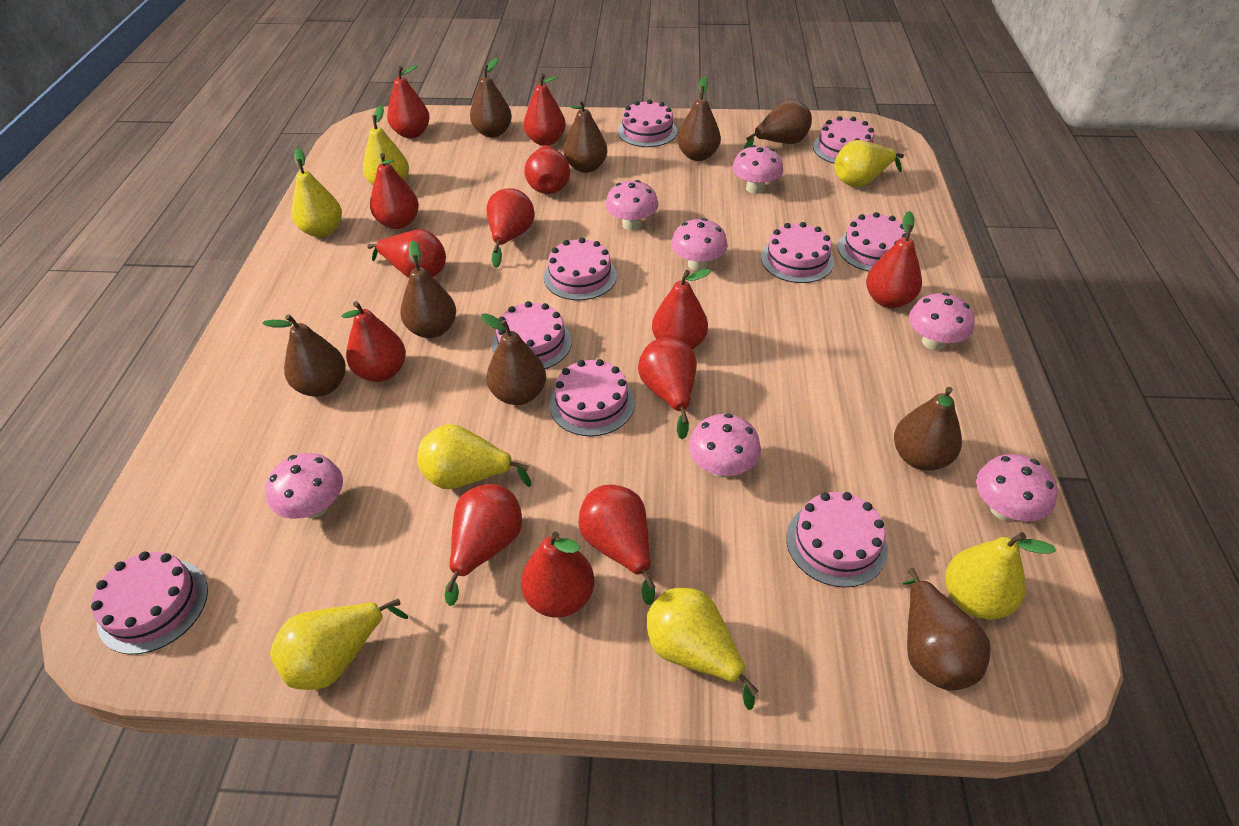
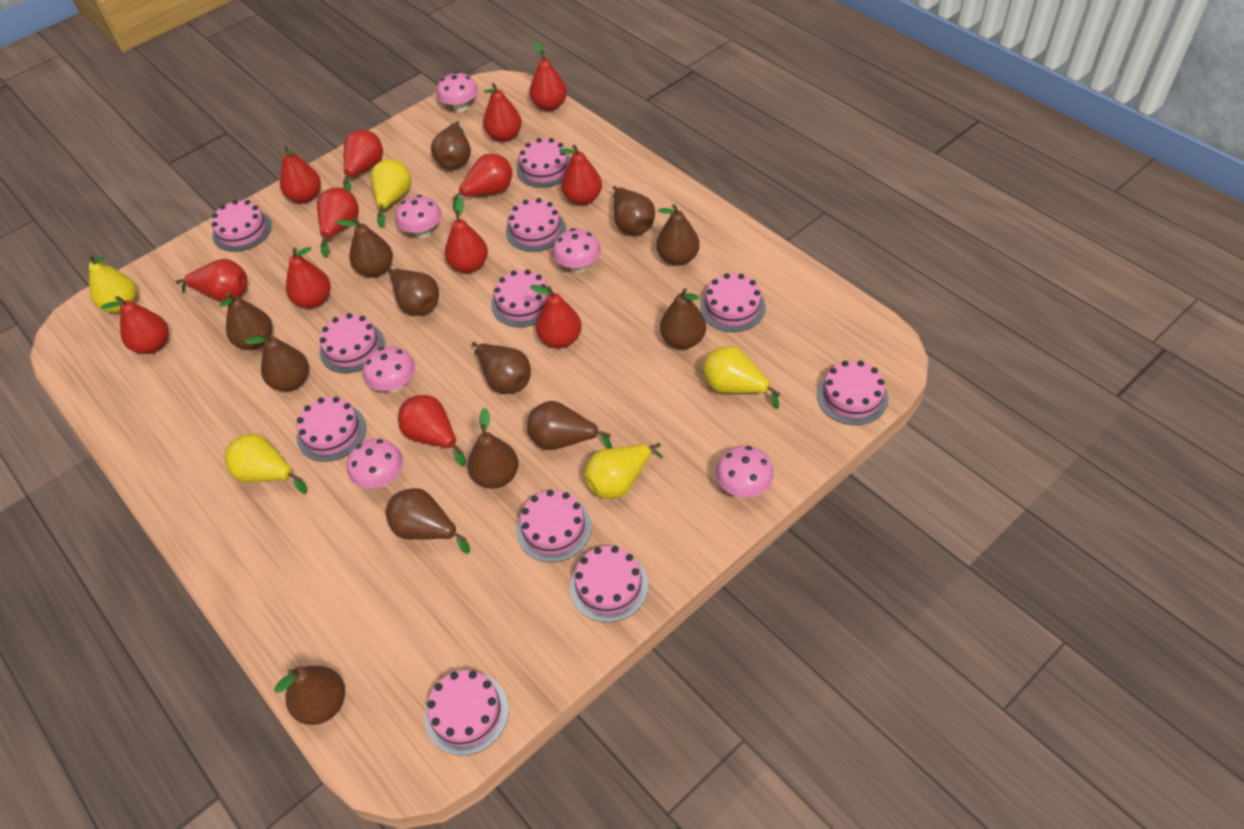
brown pear: 9 -> 13
pink cake: 9 -> 11
pink mushroom: 7 -> 6
yellow pear: 7 -> 5

